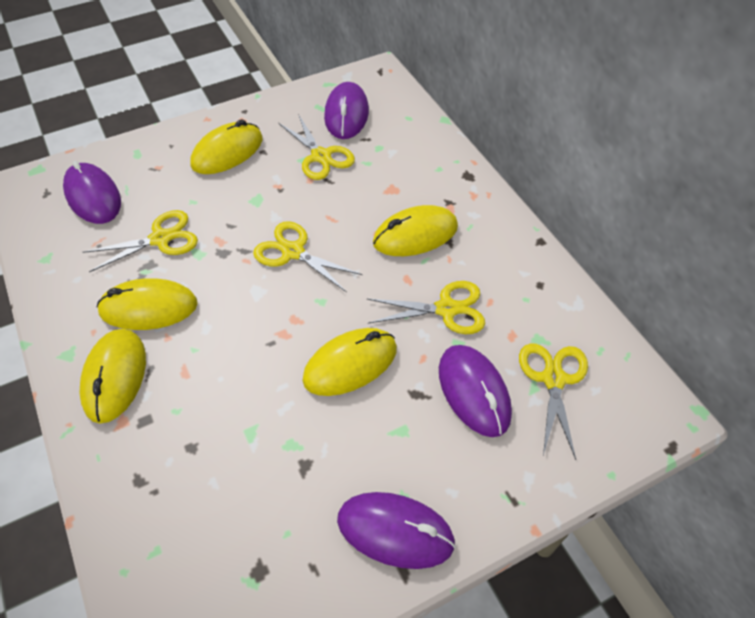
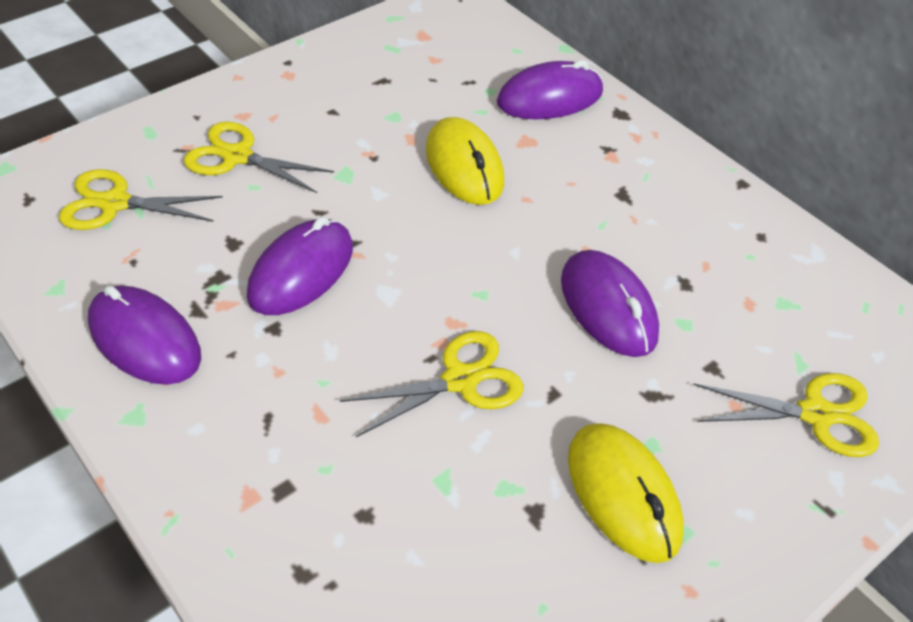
yellow mouse: 5 -> 2
yellow scissors: 5 -> 4

